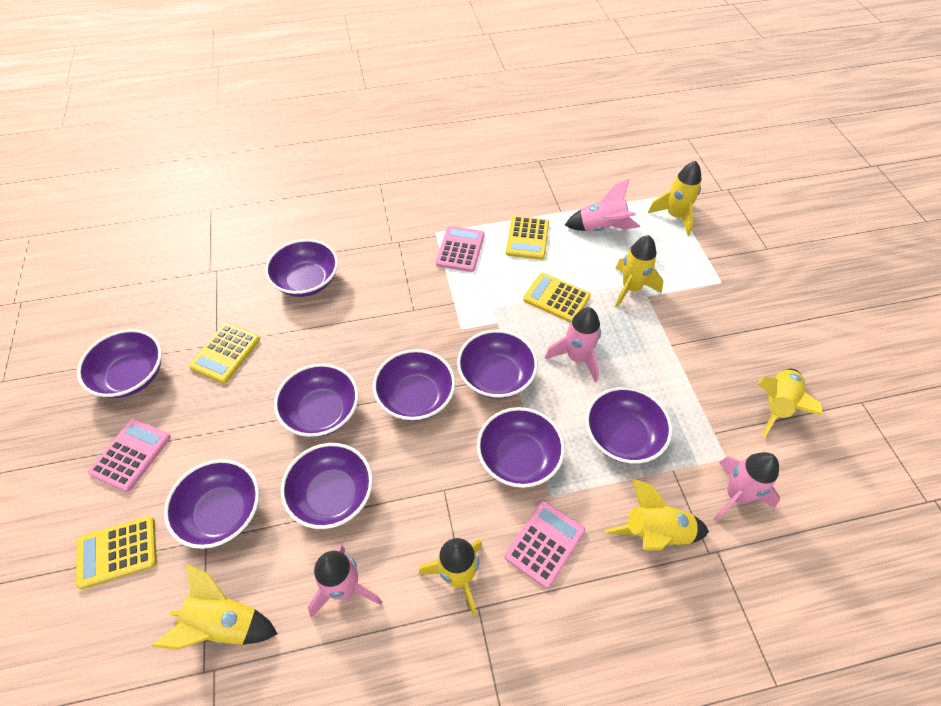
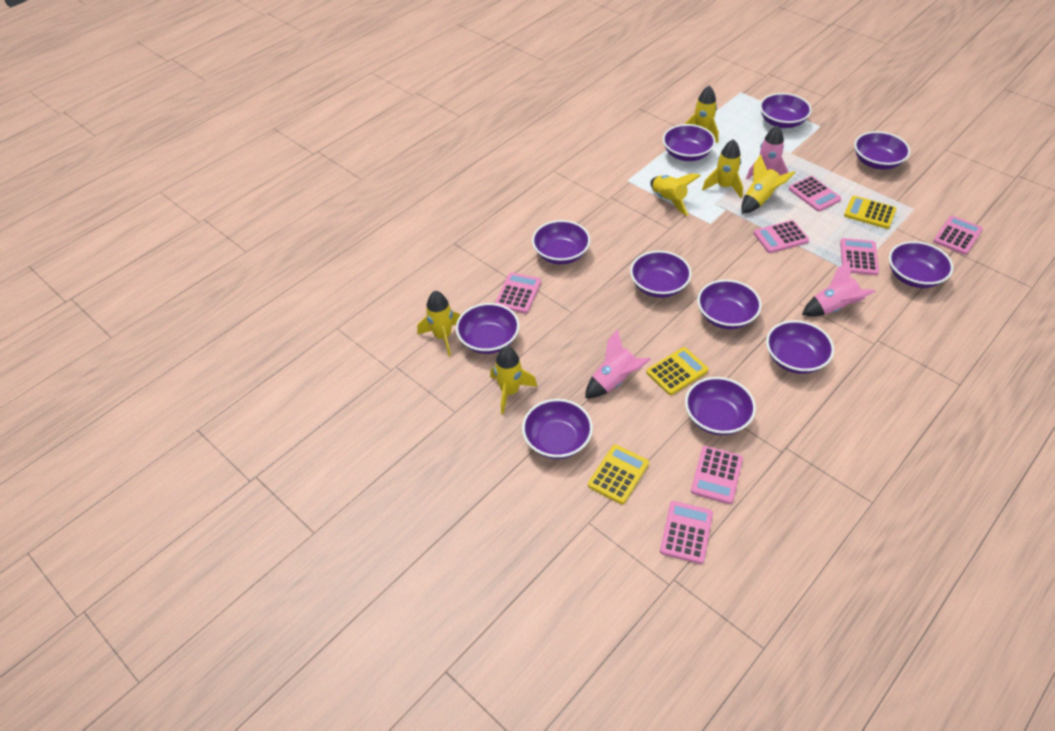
pink calculator: 3 -> 7
pink rocket: 4 -> 3
purple bowl: 9 -> 11
yellow calculator: 4 -> 3

